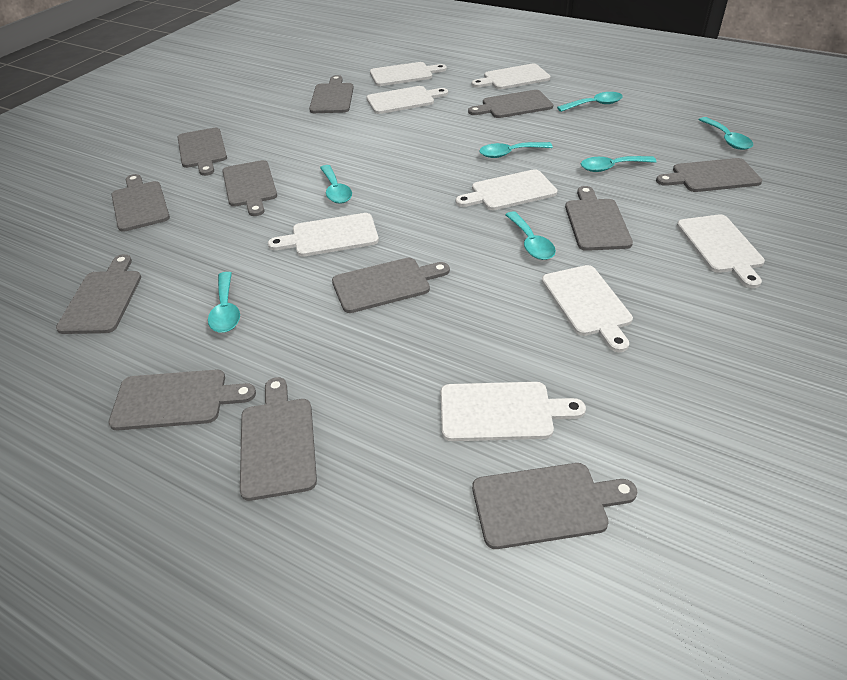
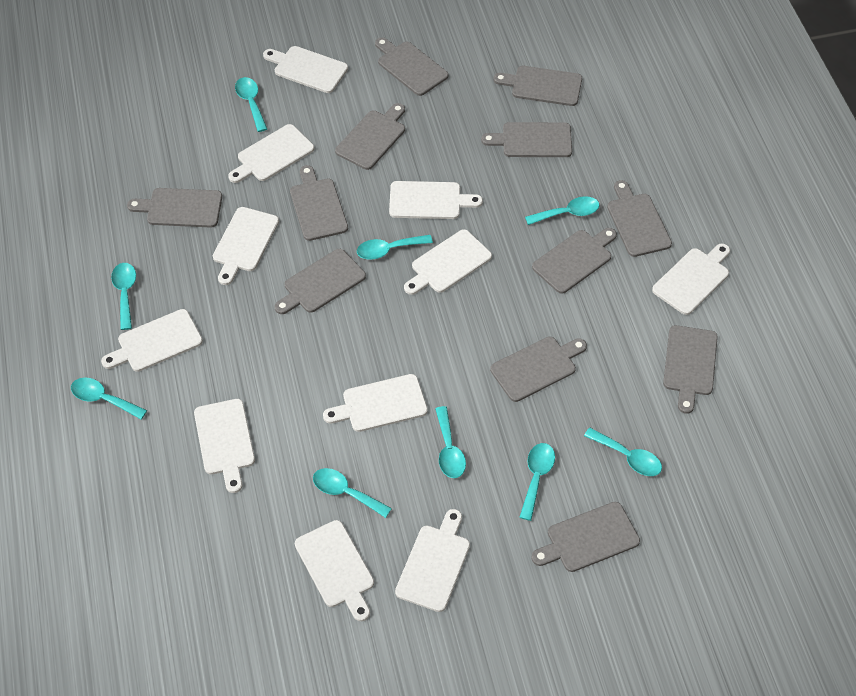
turquoise spoon: 7 -> 9
white cutting board: 8 -> 11

